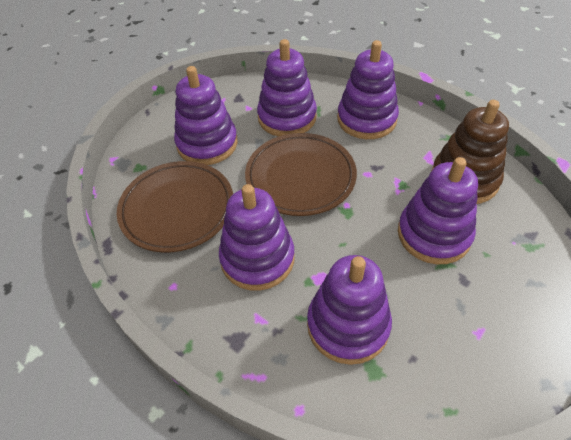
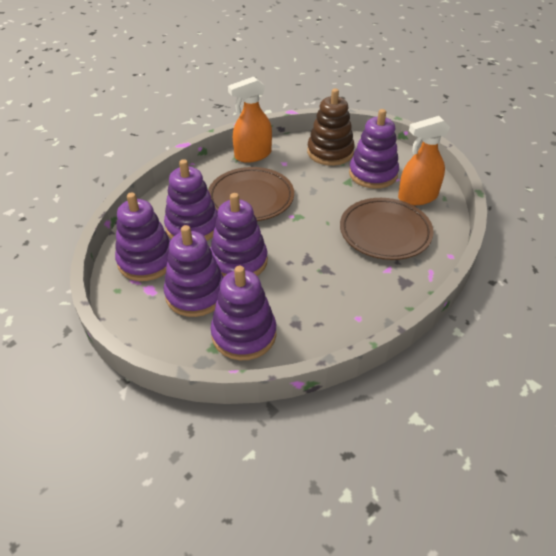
orange spray bottle: 0 -> 2

